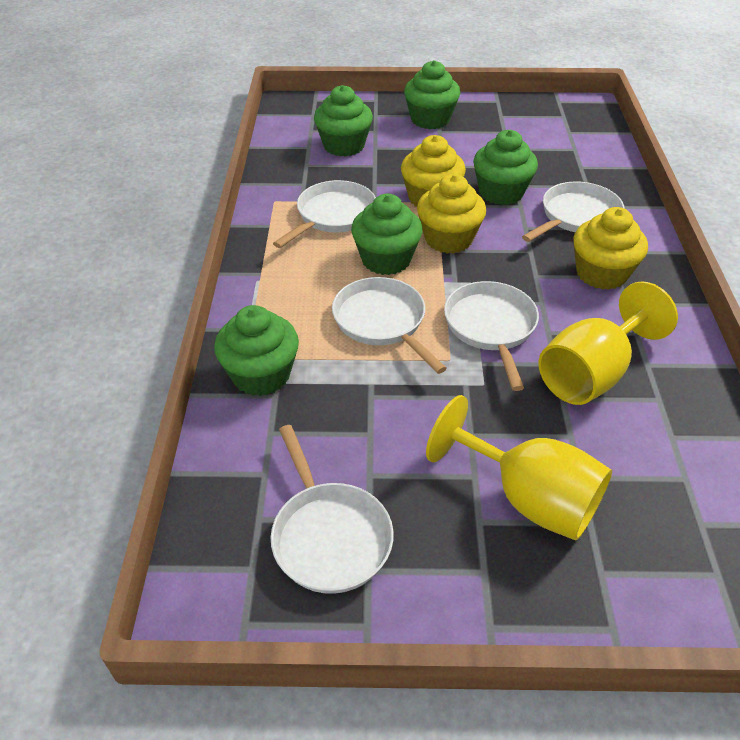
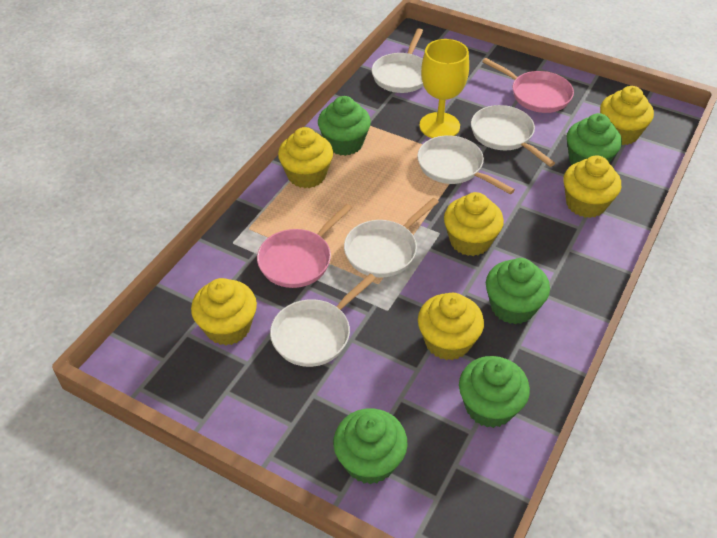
pink pan: 0 -> 2
yellow cupcake: 3 -> 6
yellow goblet: 2 -> 1

